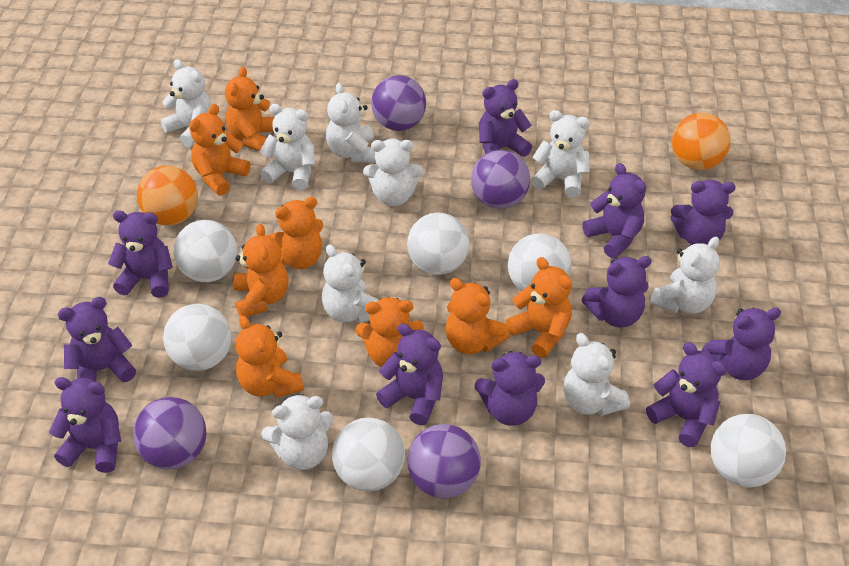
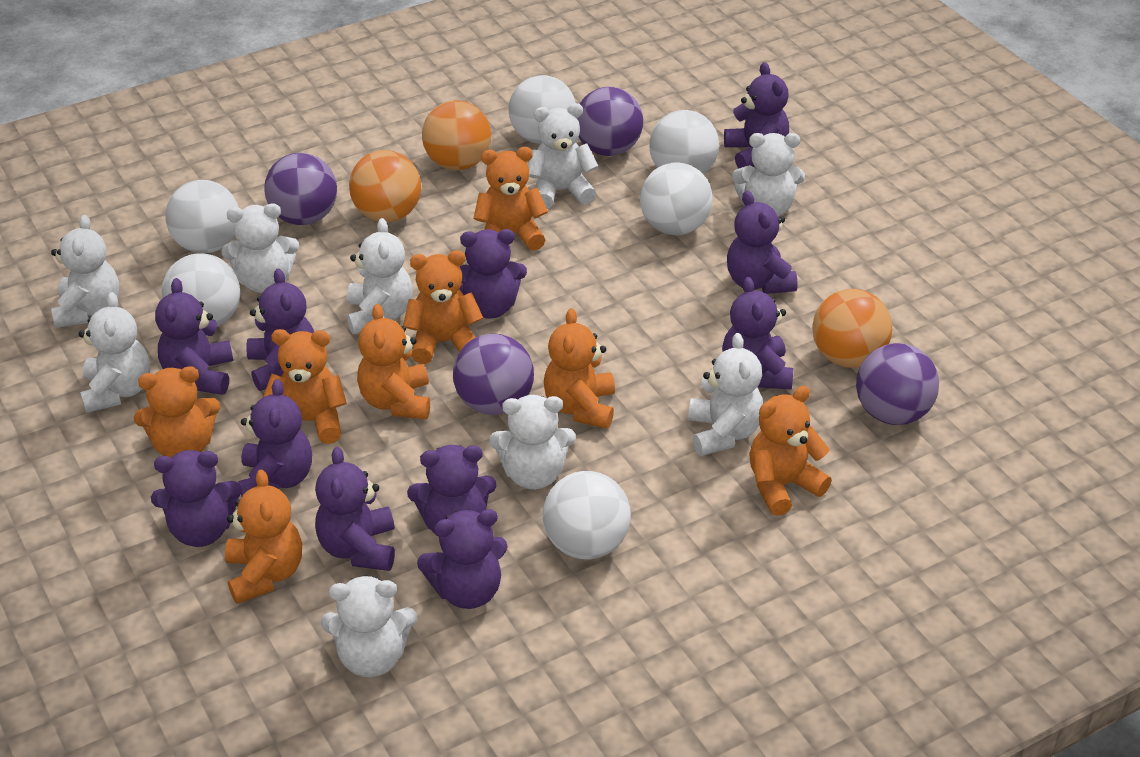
orange ball: 2 -> 3

